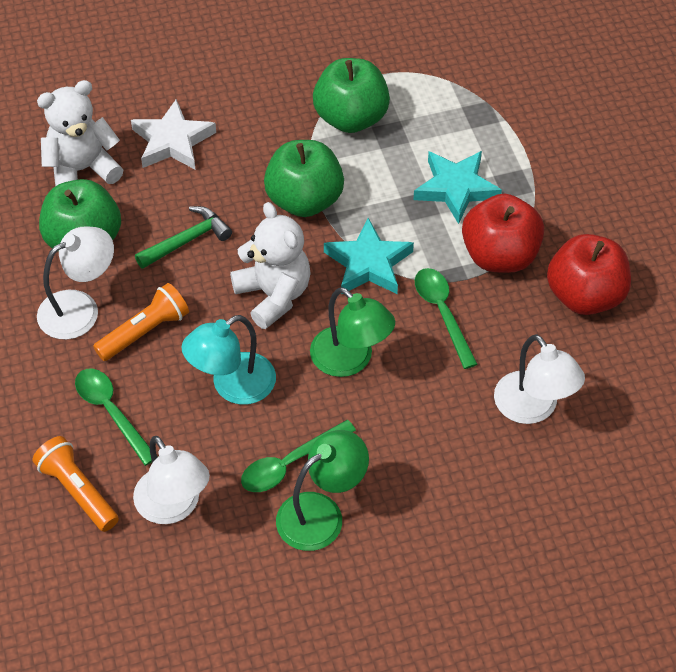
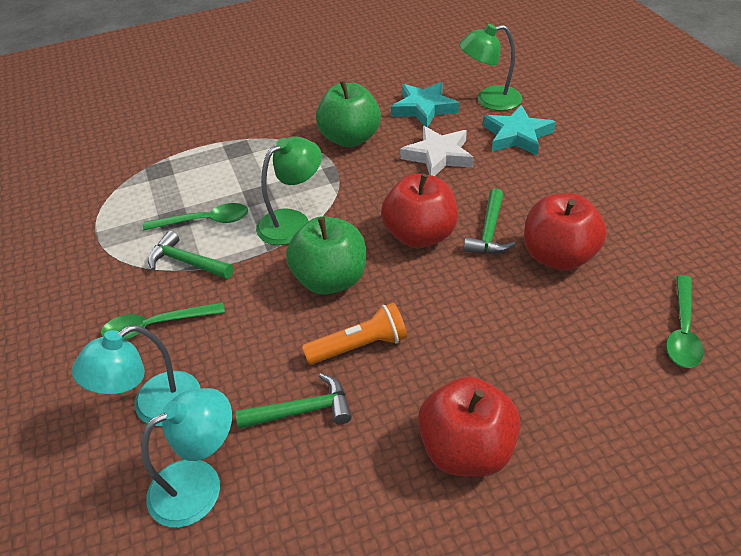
green apple: 3 -> 2
green hammer: 1 -> 3
orange flashlight: 2 -> 1
red apple: 2 -> 3
turquoise lamp: 1 -> 2
white lamp: 3 -> 0
white teddy bear: 2 -> 0

